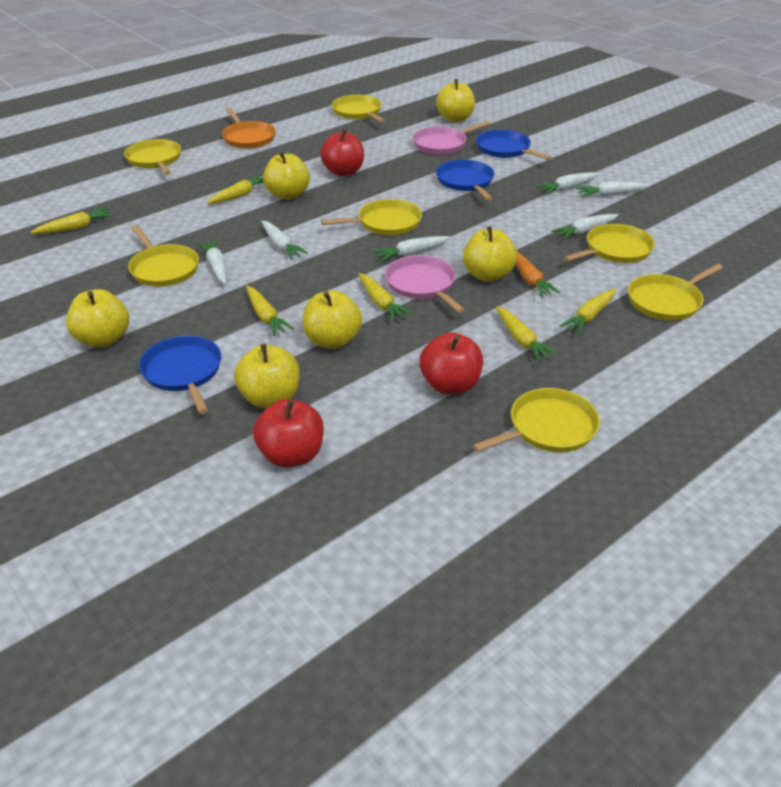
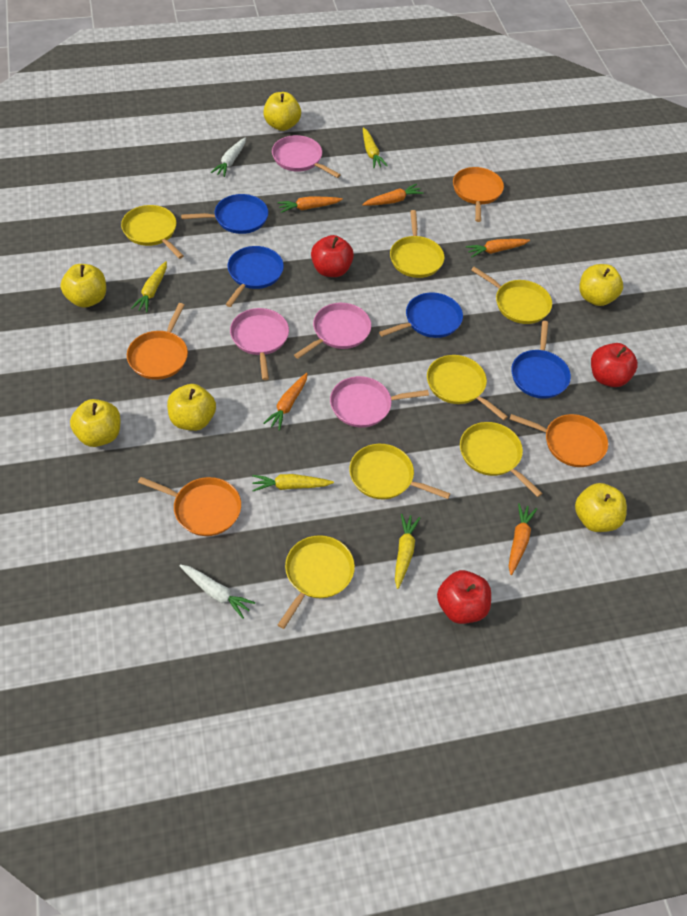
blue pan: 3 -> 4
orange carrot: 1 -> 5
orange pan: 1 -> 4
pink pan: 2 -> 4
white carrot: 6 -> 2
yellow carrot: 6 -> 4

